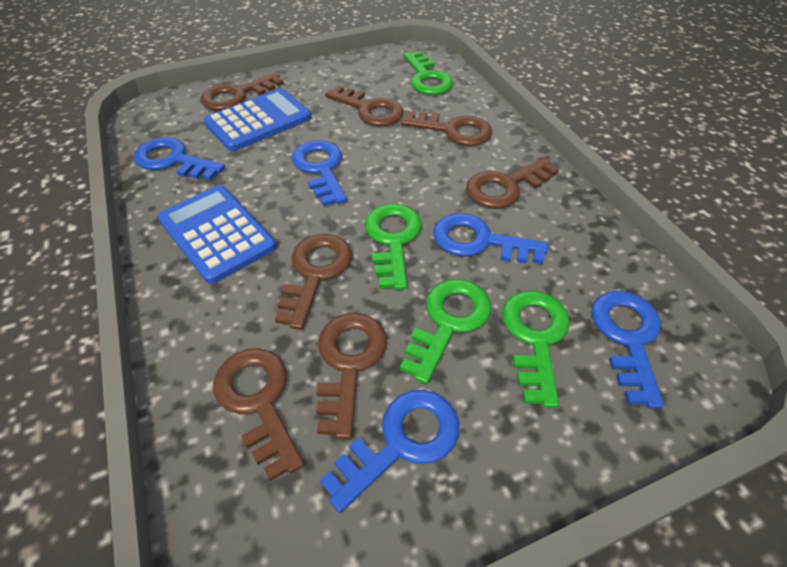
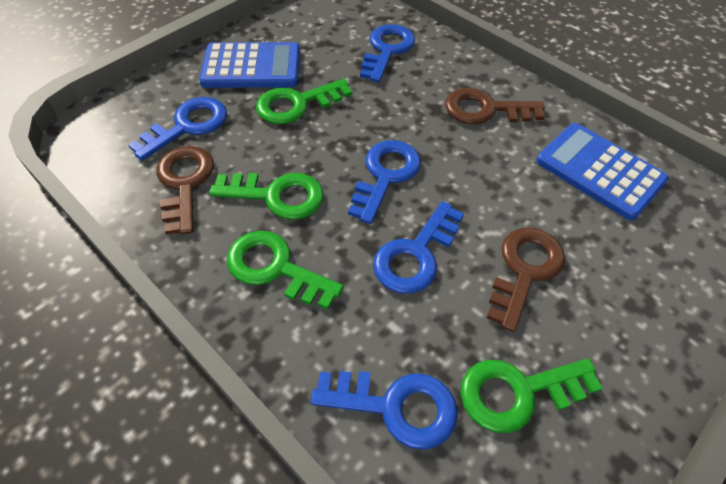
brown key: 7 -> 3

